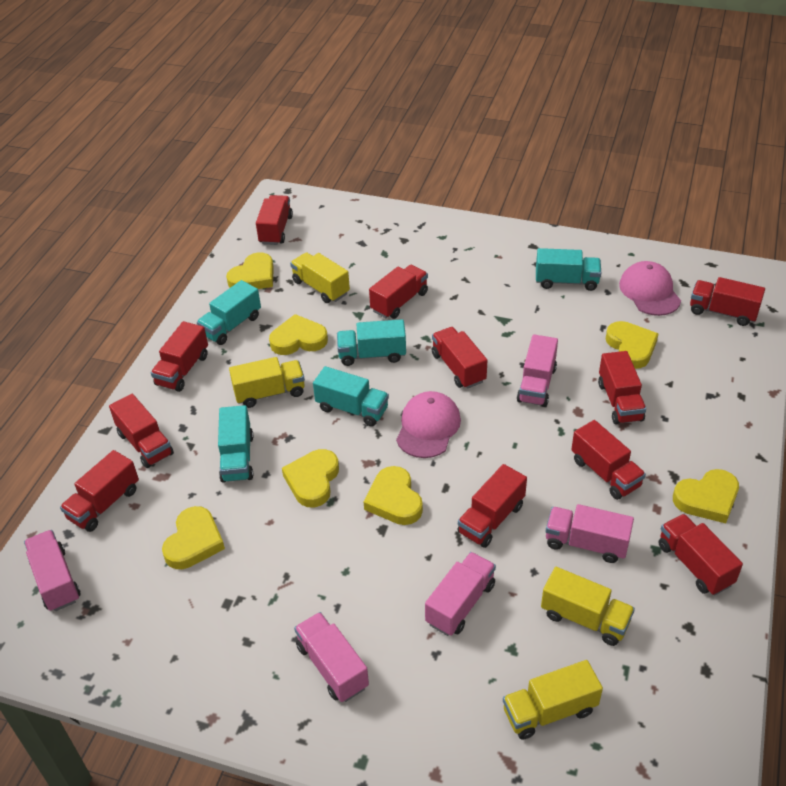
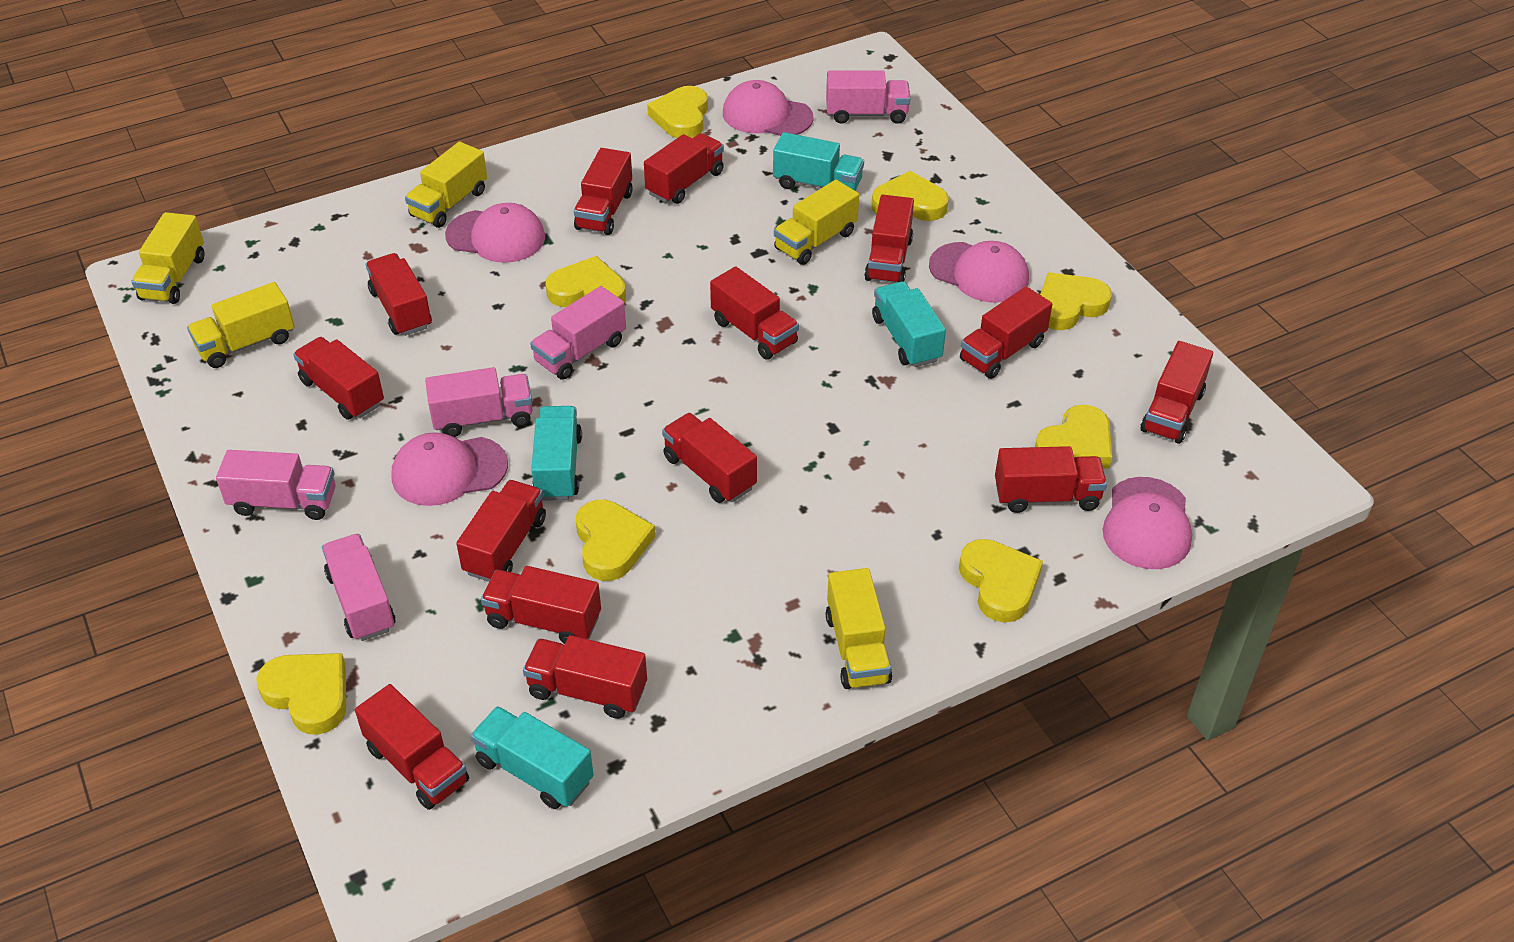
pink cap: 2 -> 5
red truck: 11 -> 14
turquoise truck: 5 -> 4
yellow heart: 7 -> 8
yellow truck: 4 -> 5

